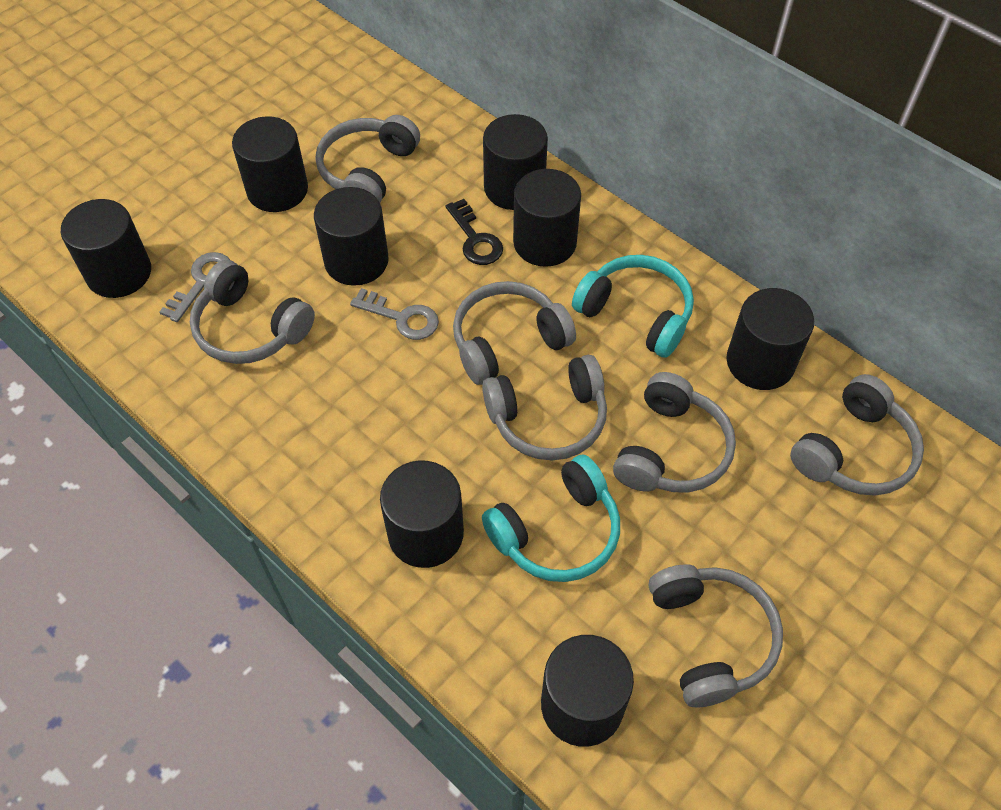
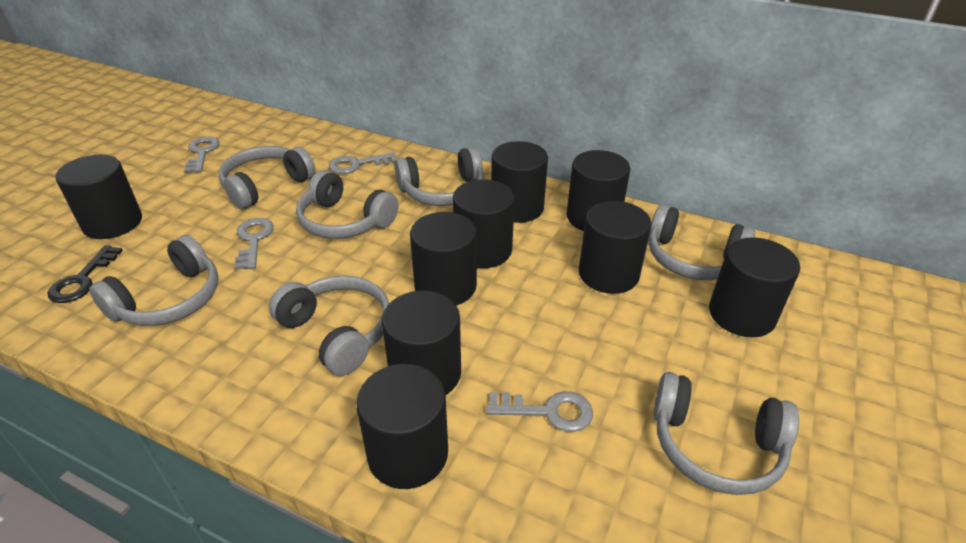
black cylinder: 8 -> 9
grey key: 2 -> 4
turquoise headphones: 2 -> 0

